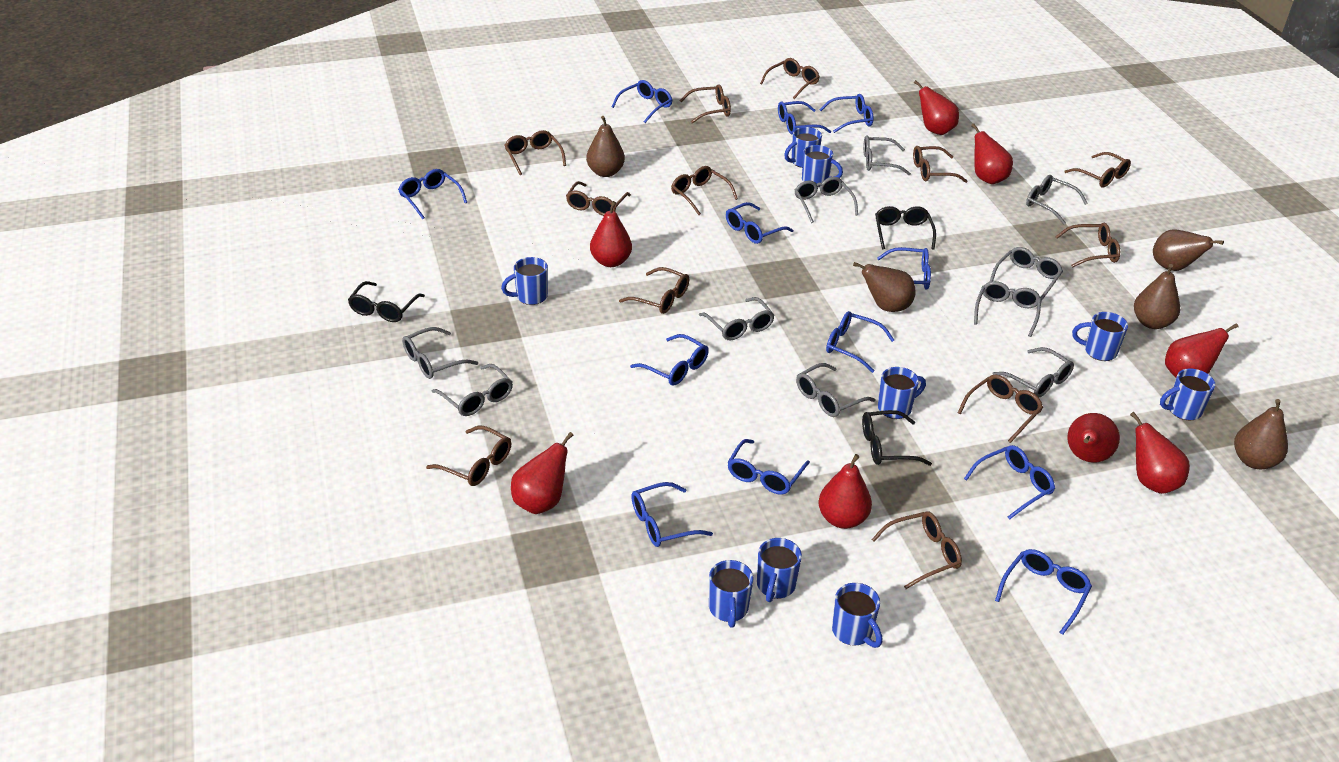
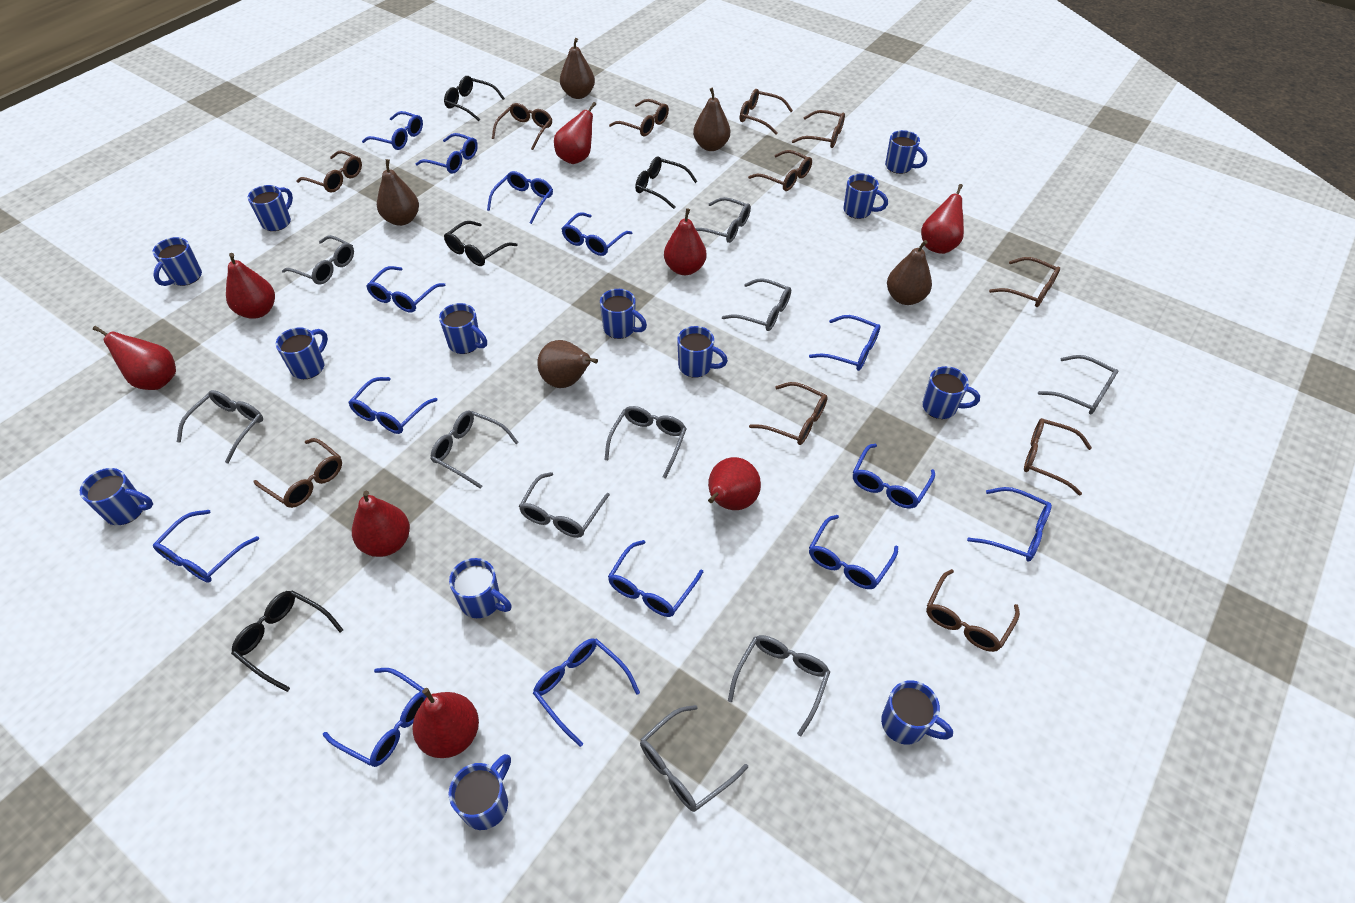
black glasses: 3 -> 4
blue glasses: 12 -> 14
blue mug: 9 -> 13
brown glasses: 12 -> 11

